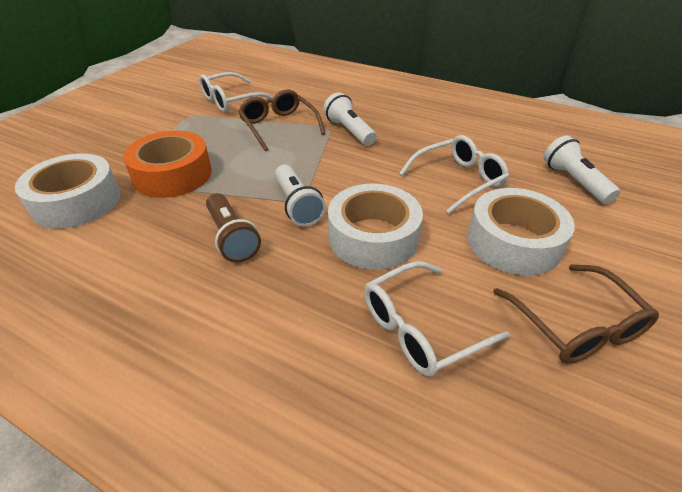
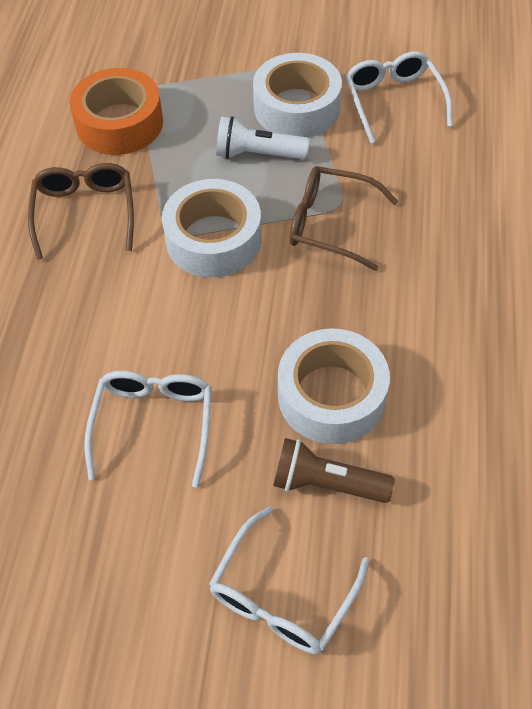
white flashlight: 3 -> 1

